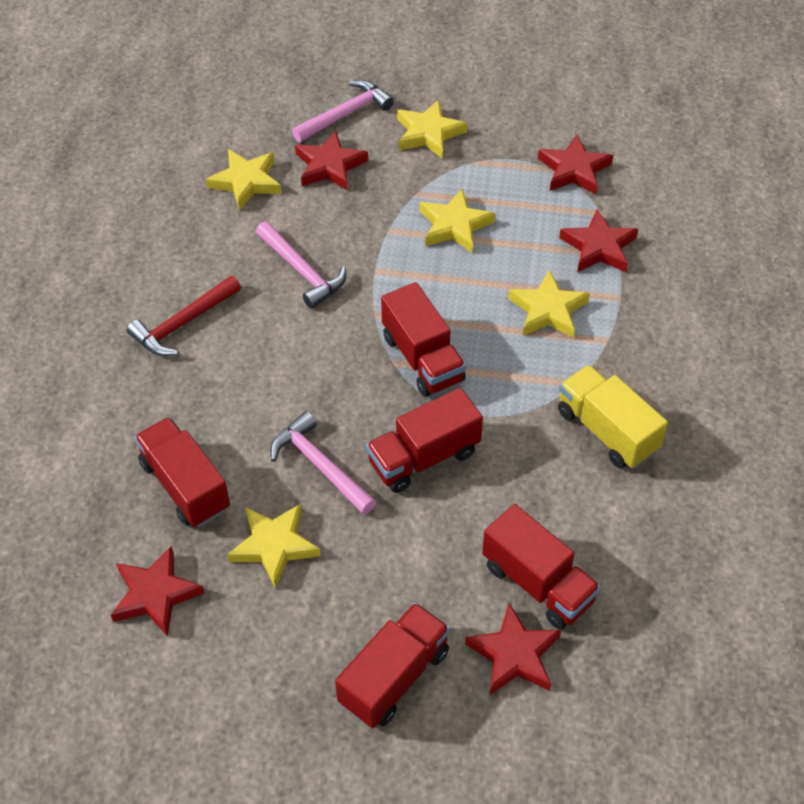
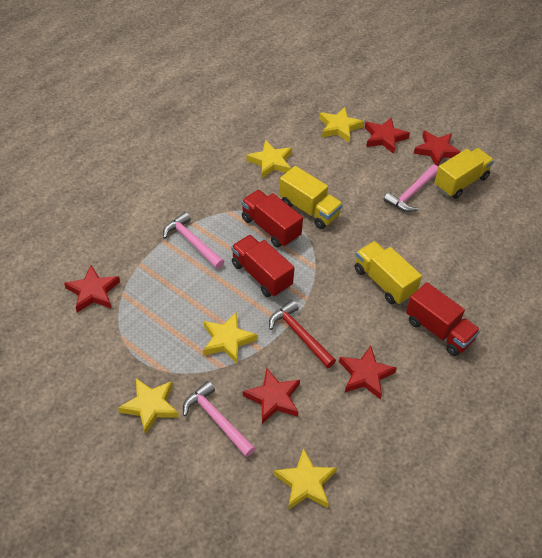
red truck: 5 -> 3
yellow truck: 1 -> 3

